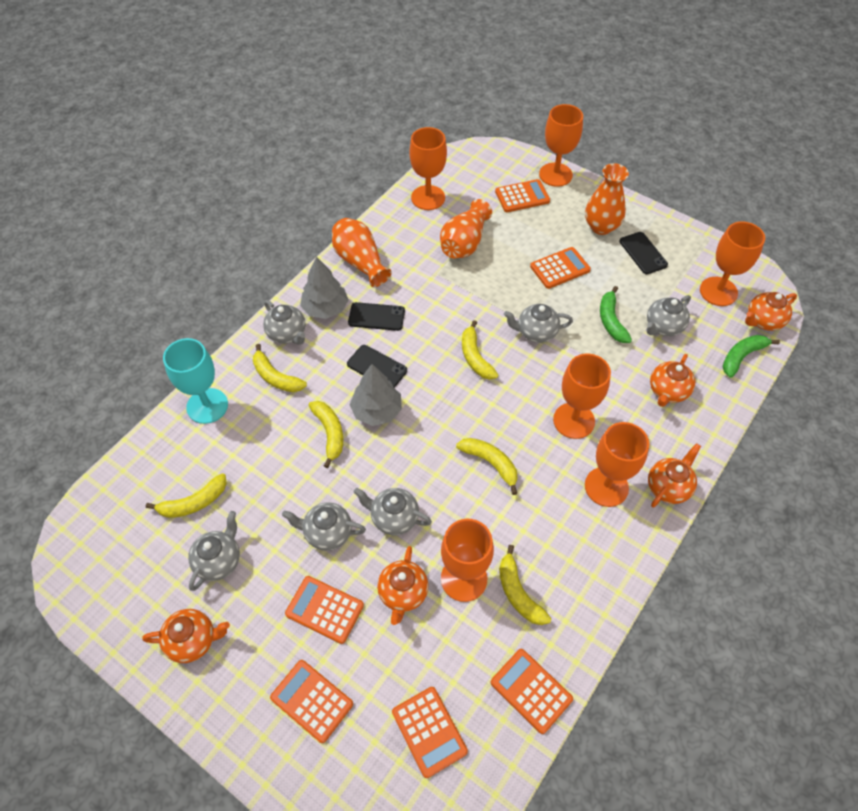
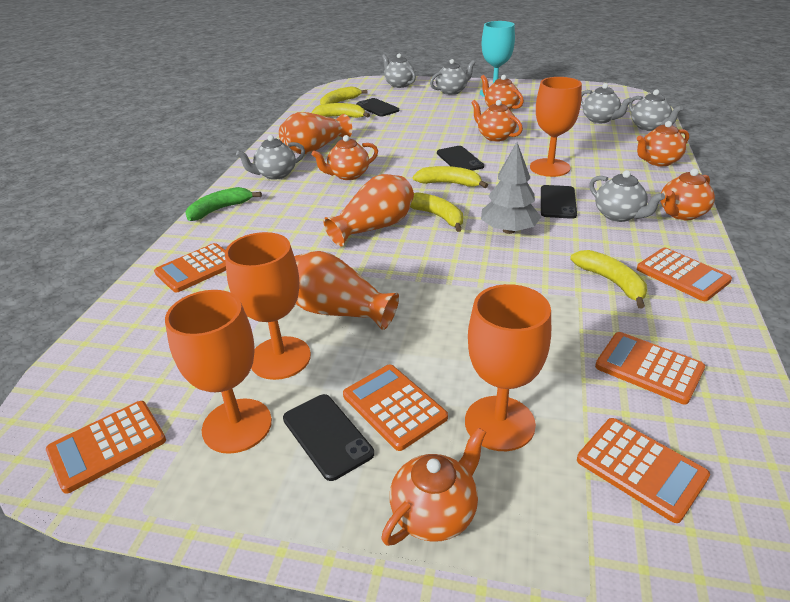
black phone: 3 -> 4
green banana: 2 -> 1
grey tree: 2 -> 1
orange goblet: 6 -> 4
orange teapot: 5 -> 6
yellow banana: 6 -> 5

